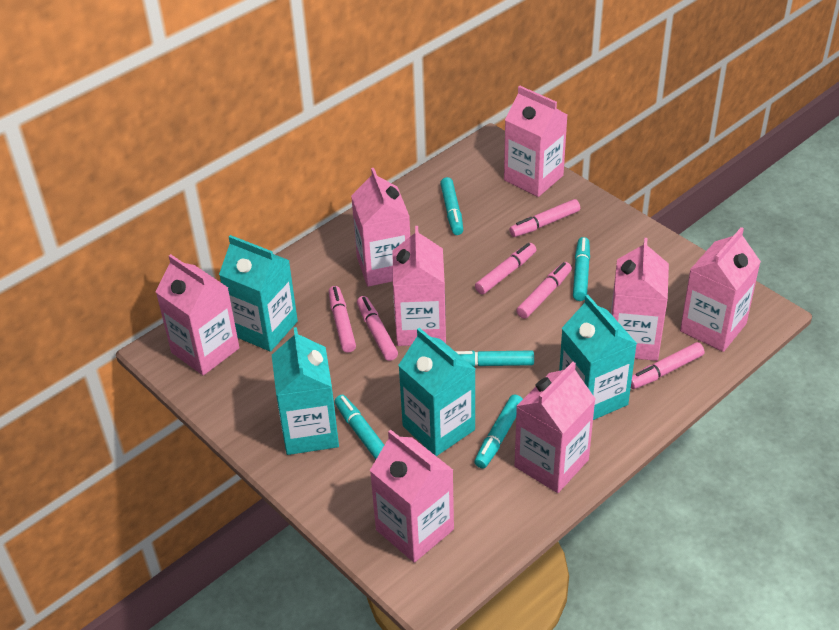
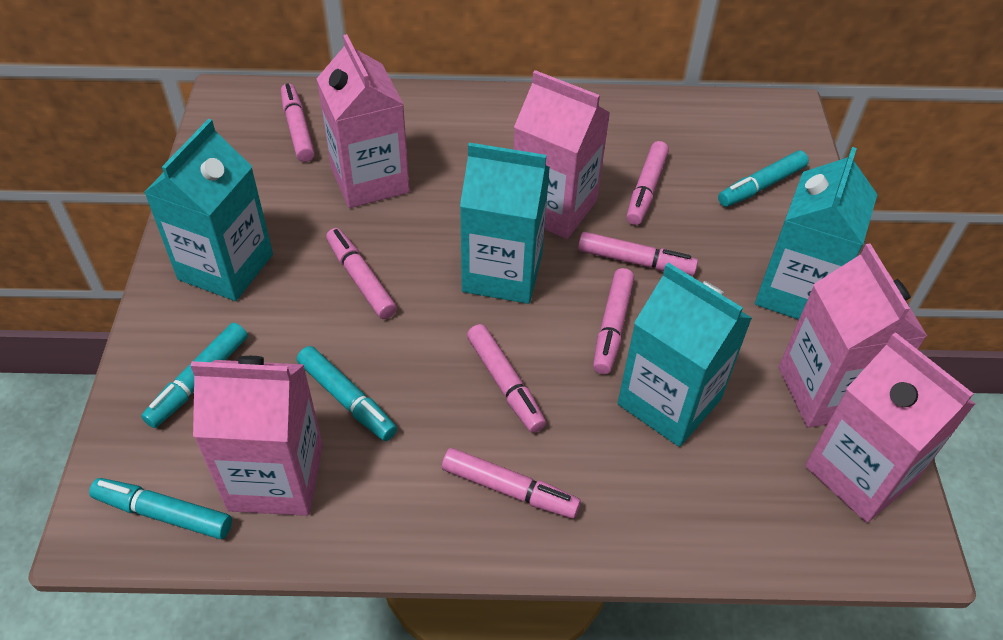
pink carton: 8 -> 5
pink marker: 6 -> 7
turquoise marker: 5 -> 4

